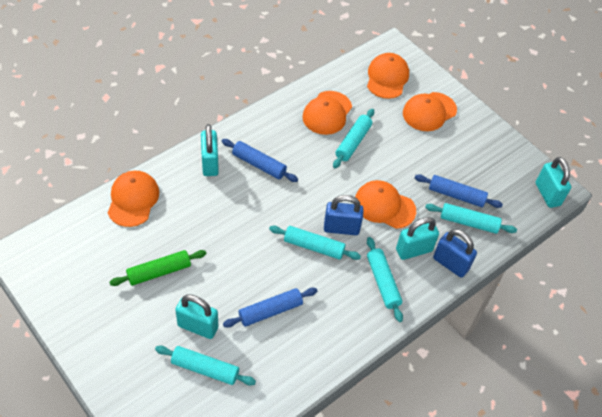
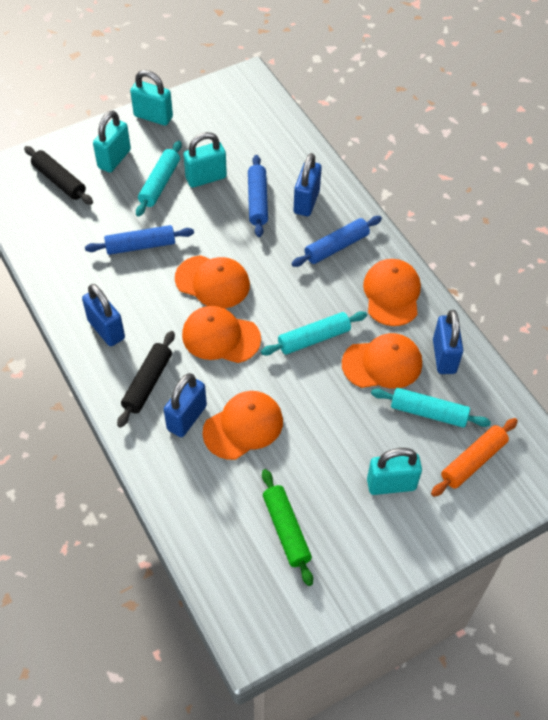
black rolling pin: 0 -> 2
blue padlock: 2 -> 4
orange rolling pin: 0 -> 1
turquoise rolling pin: 5 -> 3

